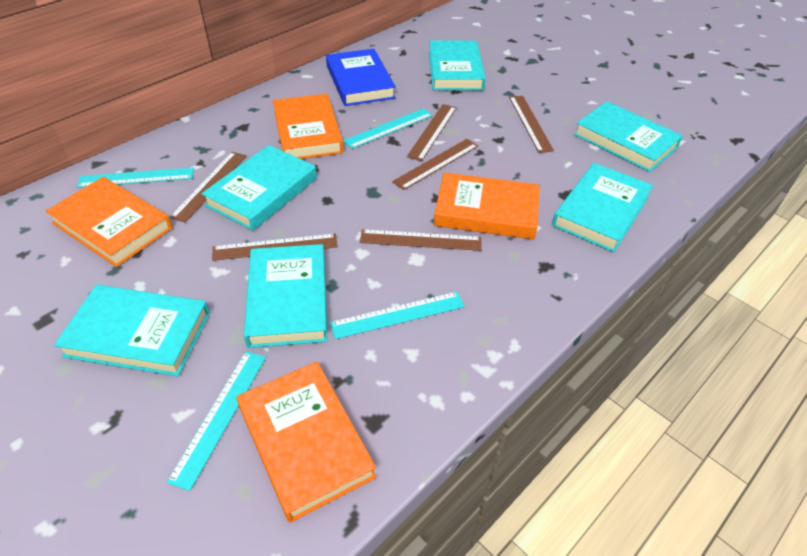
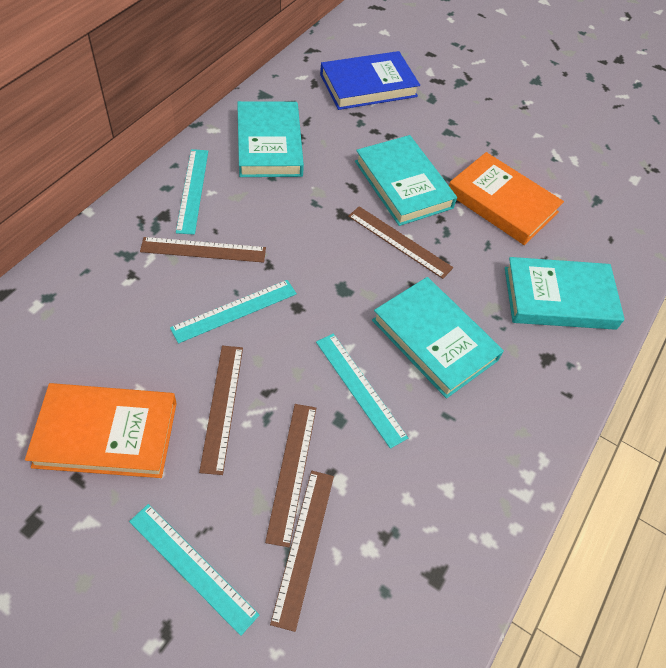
brown ruler: 6 -> 5
orange book: 4 -> 2
turquoise book: 6 -> 4

